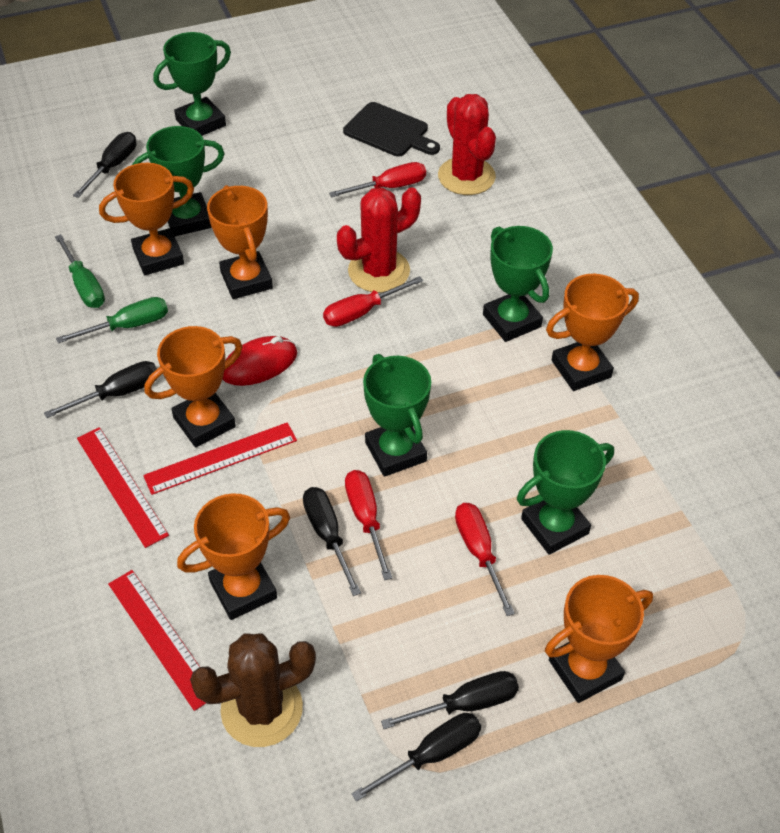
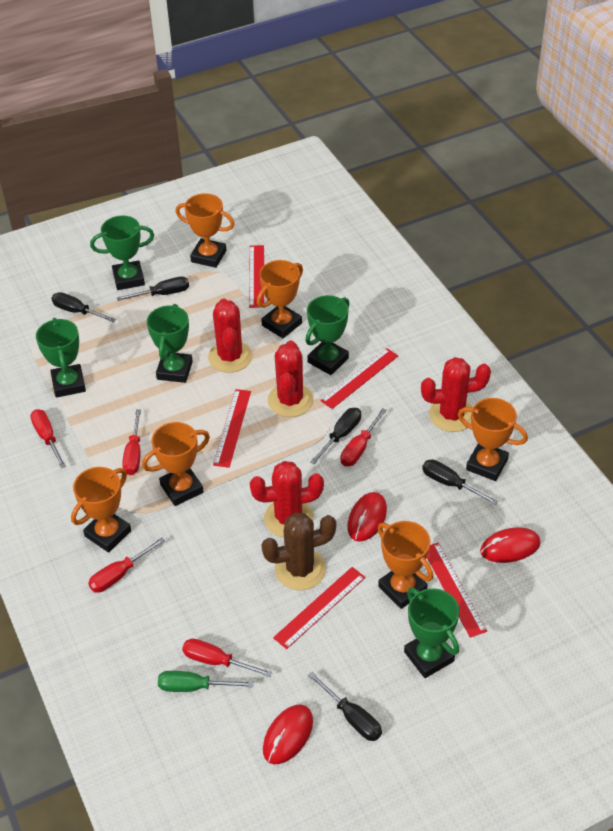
black cutting board: 1 -> 0
green screwdriver: 2 -> 1
red cactus: 2 -> 4
red mouse: 1 -> 3
red ruler: 3 -> 5
red screwdriver: 4 -> 5

